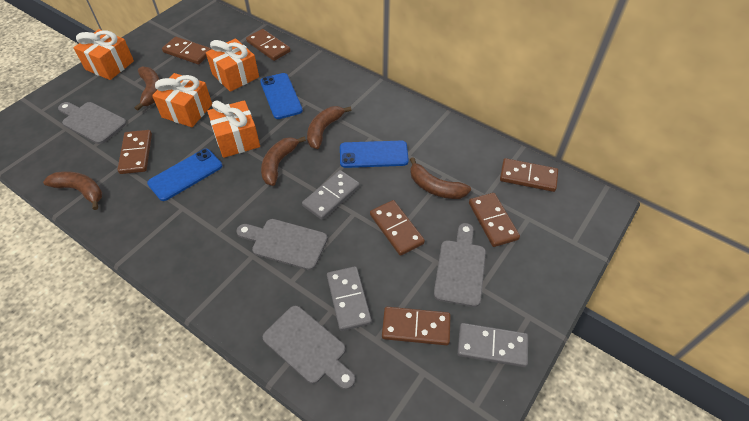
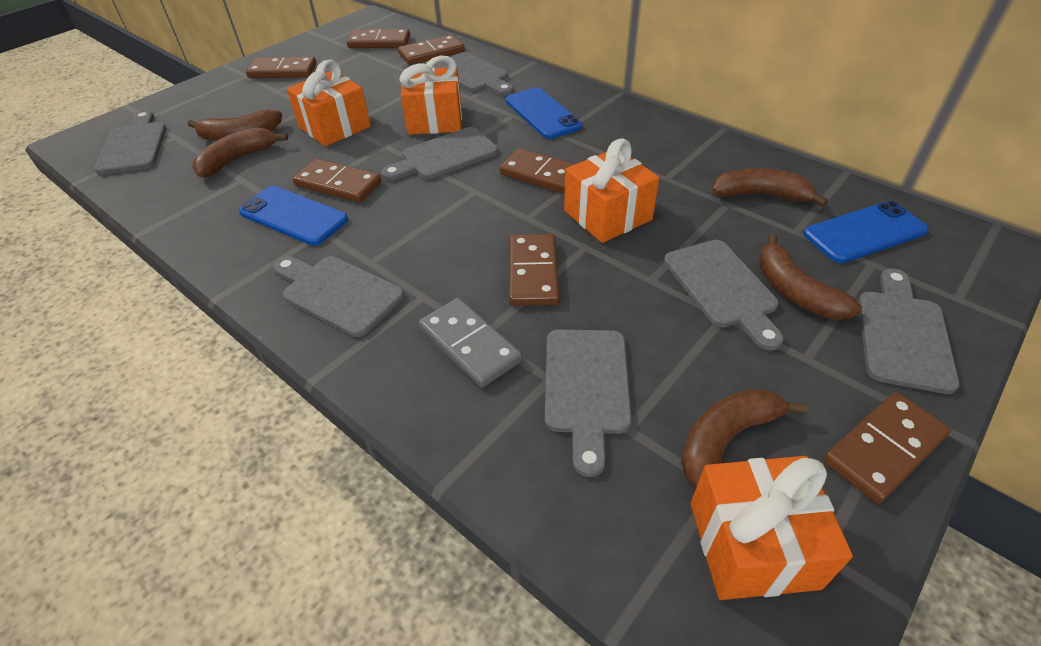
grey cutting board: 4 -> 7
grey domino: 3 -> 1

